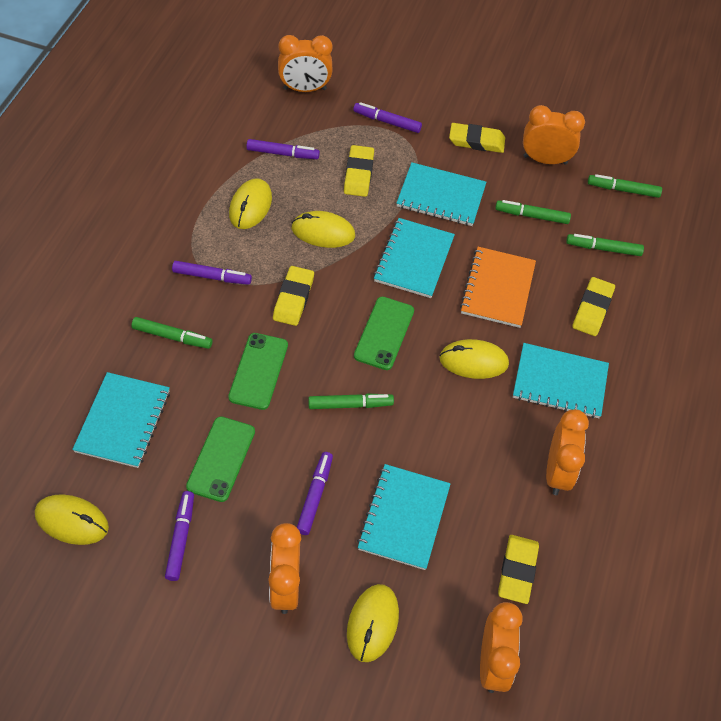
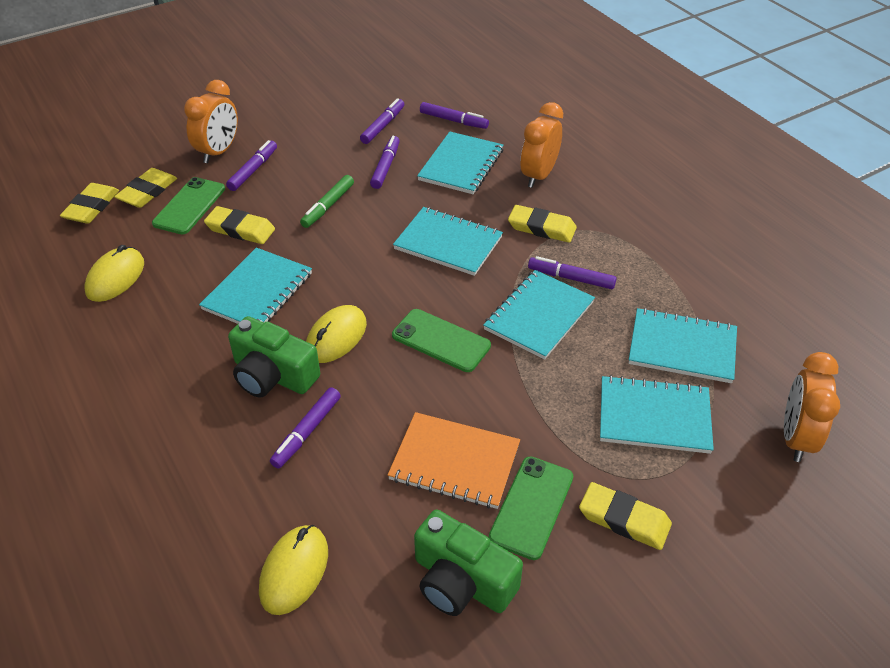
green camera: 0 -> 2
green marker: 5 -> 1
orange clock: 5 -> 3
purple marker: 5 -> 6
turquoise notebook: 5 -> 6
yellow mouse: 5 -> 3

